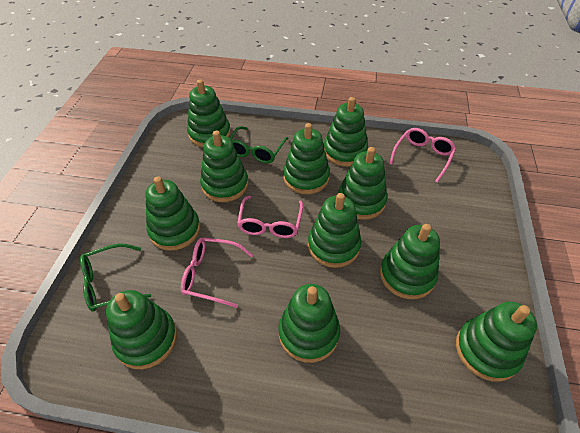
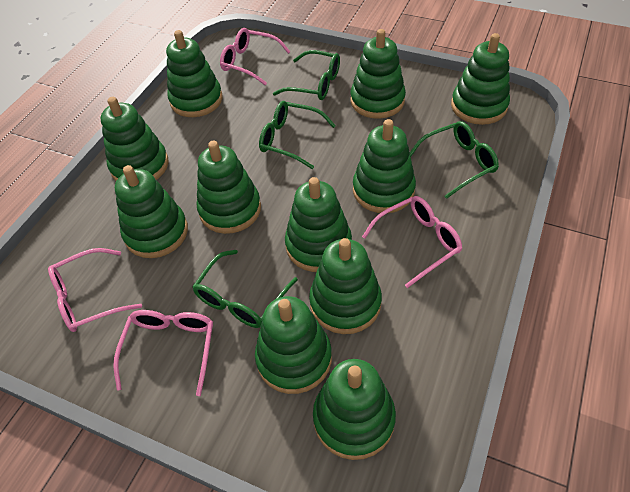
green glasses: 2 -> 4
pink glasses: 3 -> 4

